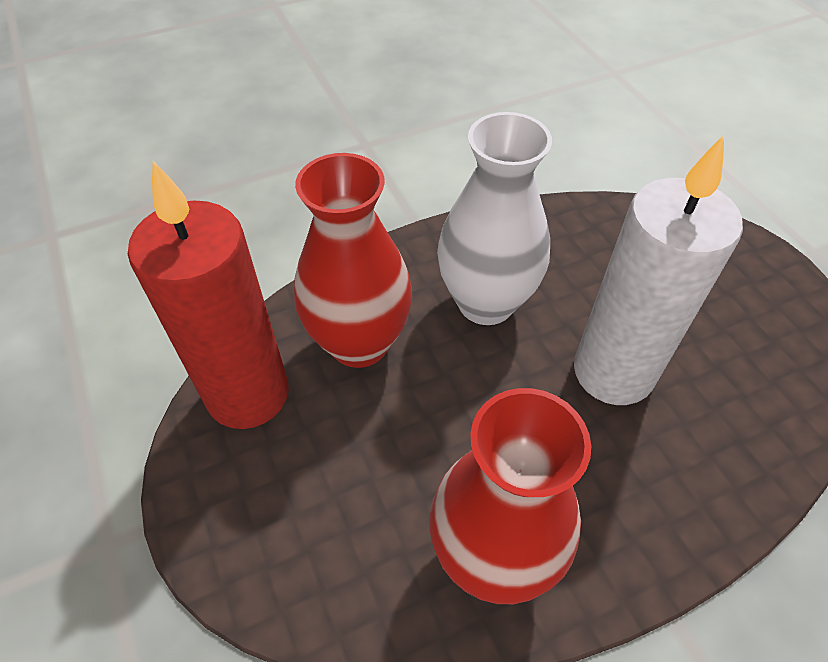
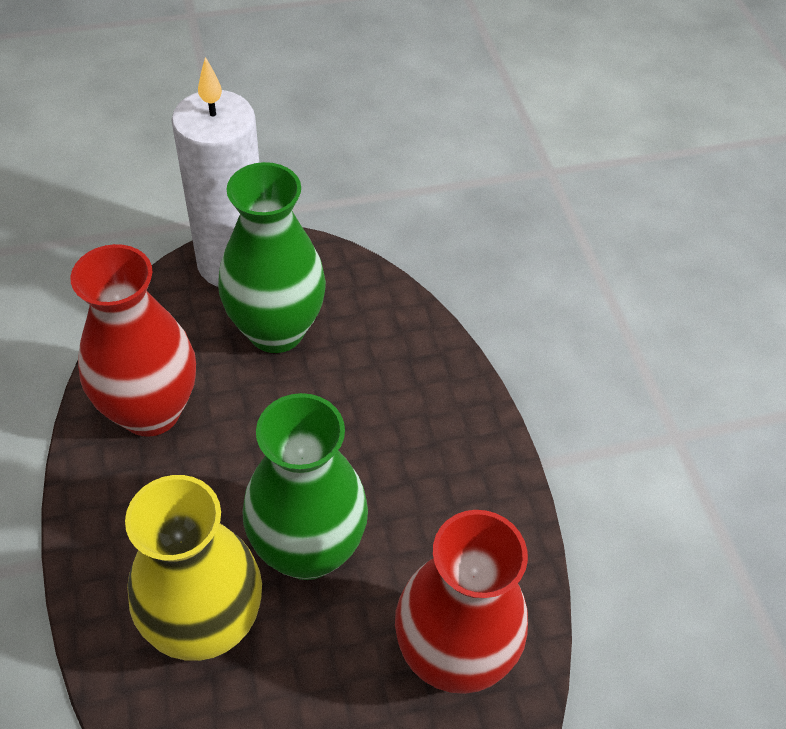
green vase: 0 -> 2
red candle: 1 -> 0
white vase: 1 -> 0
yellow vase: 0 -> 1

